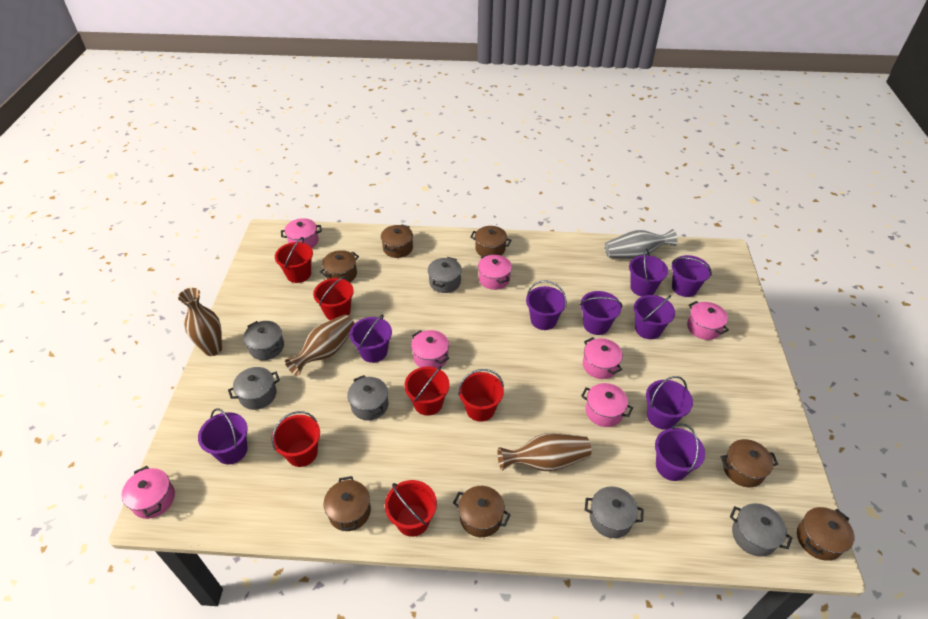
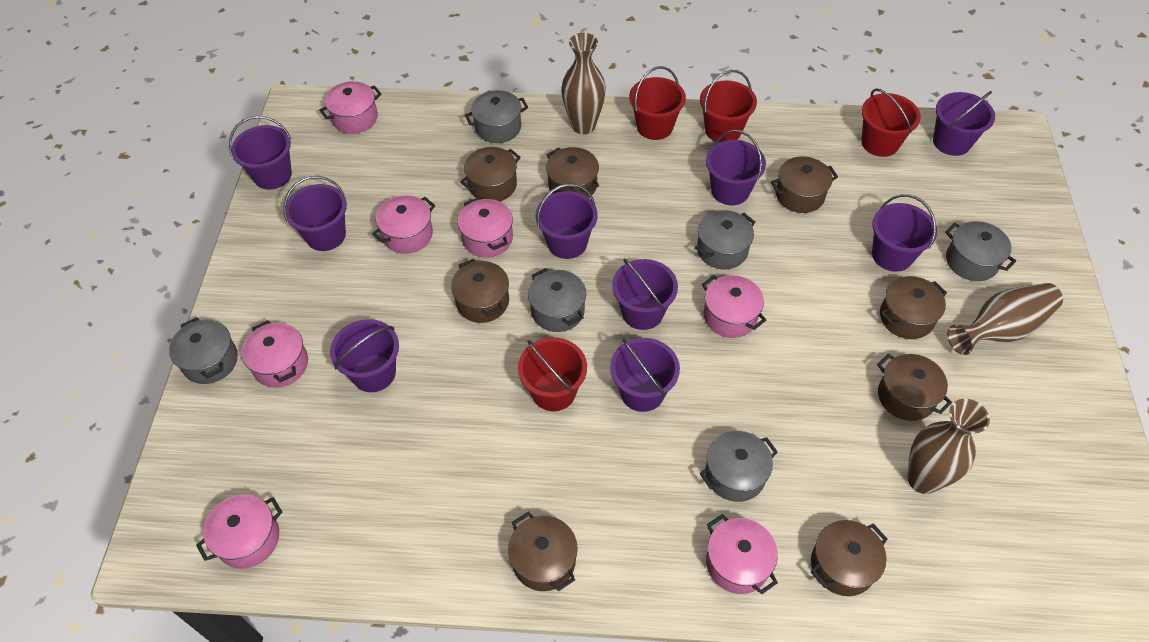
brown pot: 7 -> 8
grey vase: 1 -> 0
red bucket: 6 -> 4

